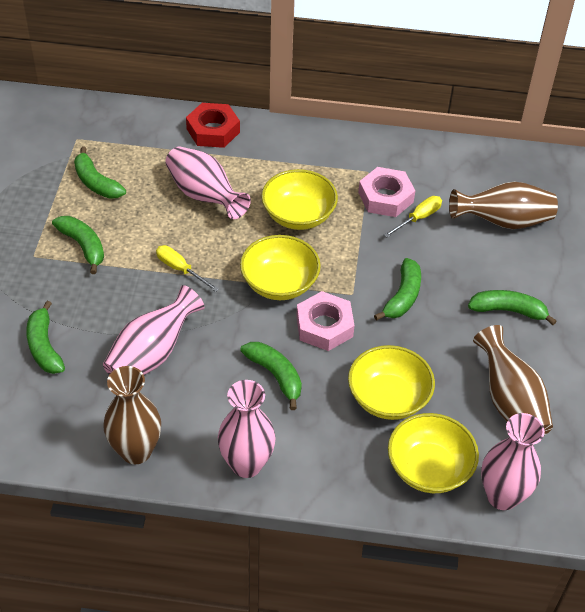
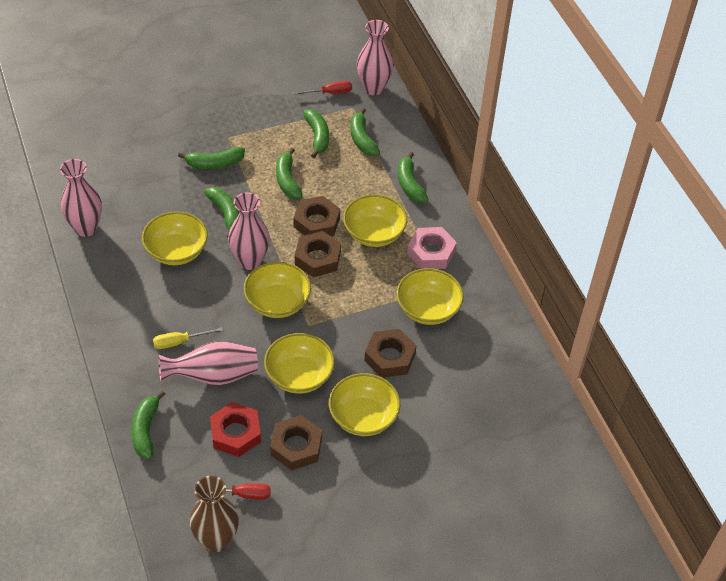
brown nut: 0 -> 4
brown vase: 3 -> 1
green banana: 6 -> 7
pink nut: 2 -> 1
red screwdriver: 0 -> 2
yellow bowl: 4 -> 6
yellow screwdriver: 2 -> 1

